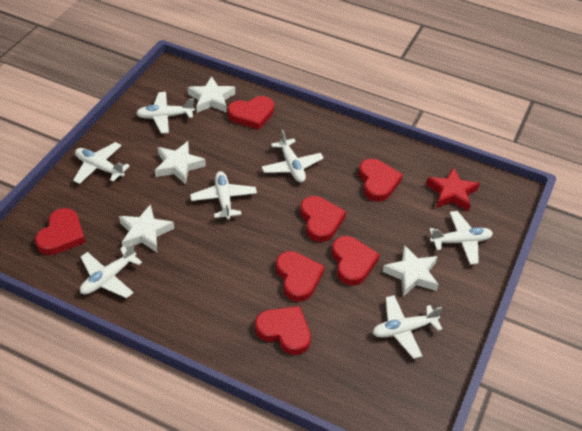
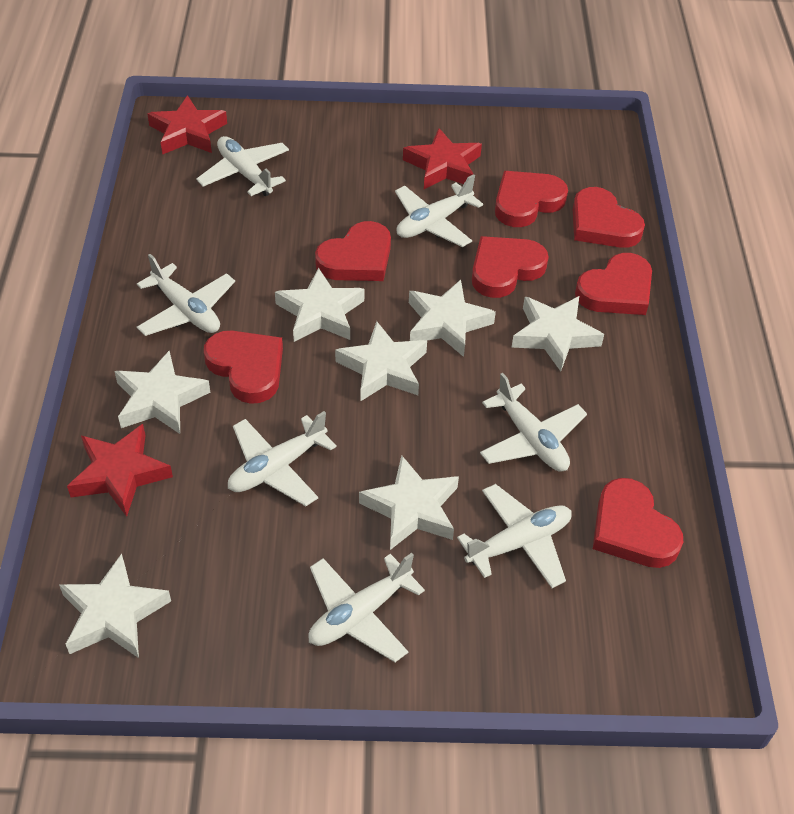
red star: 1 -> 3
white star: 4 -> 7

